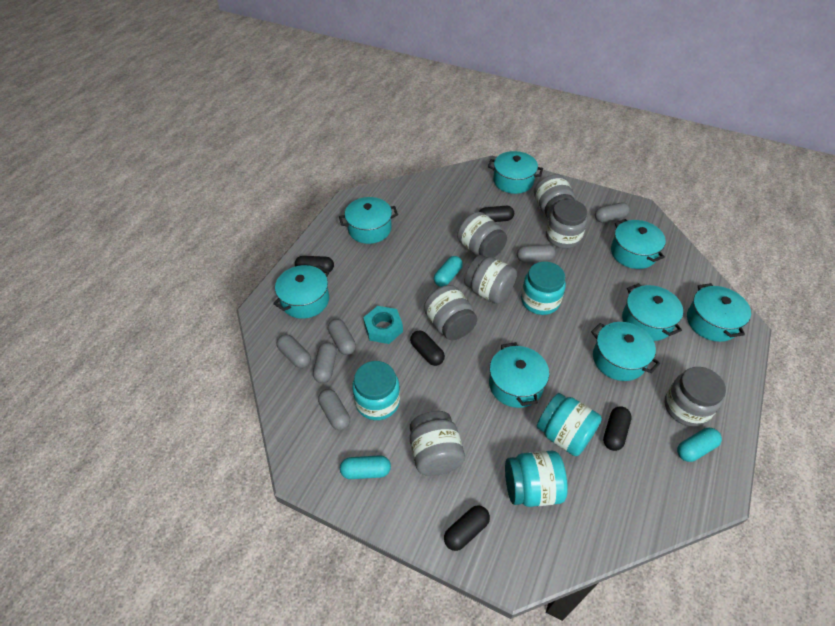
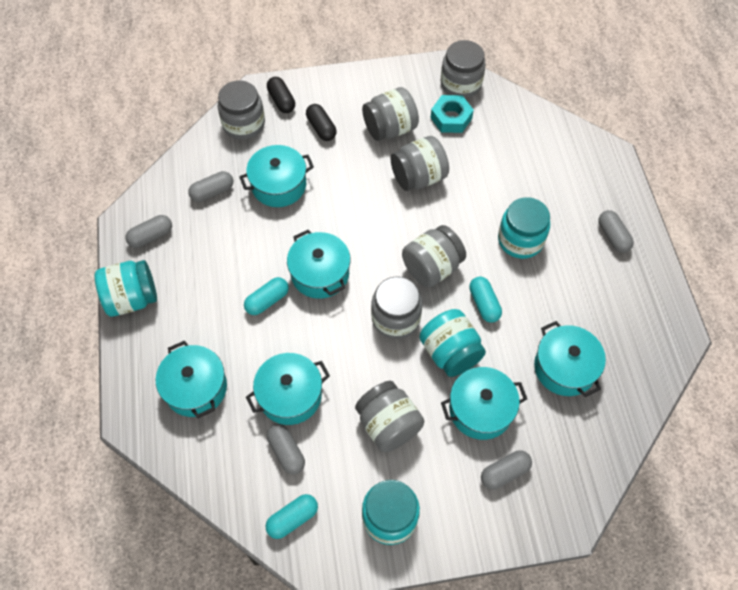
black capsule: 5 -> 2
grey capsule: 6 -> 5
turquoise pot: 8 -> 6

